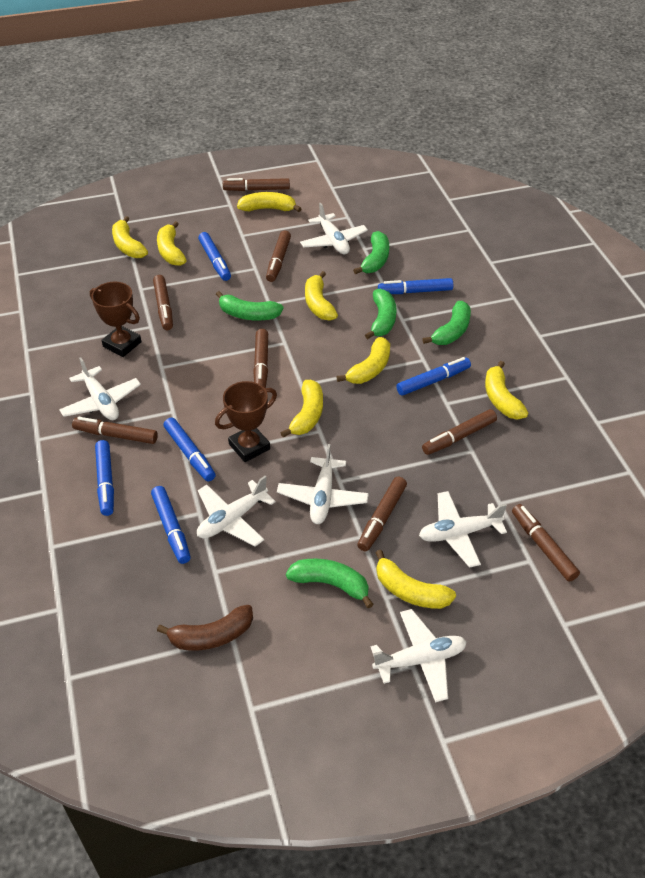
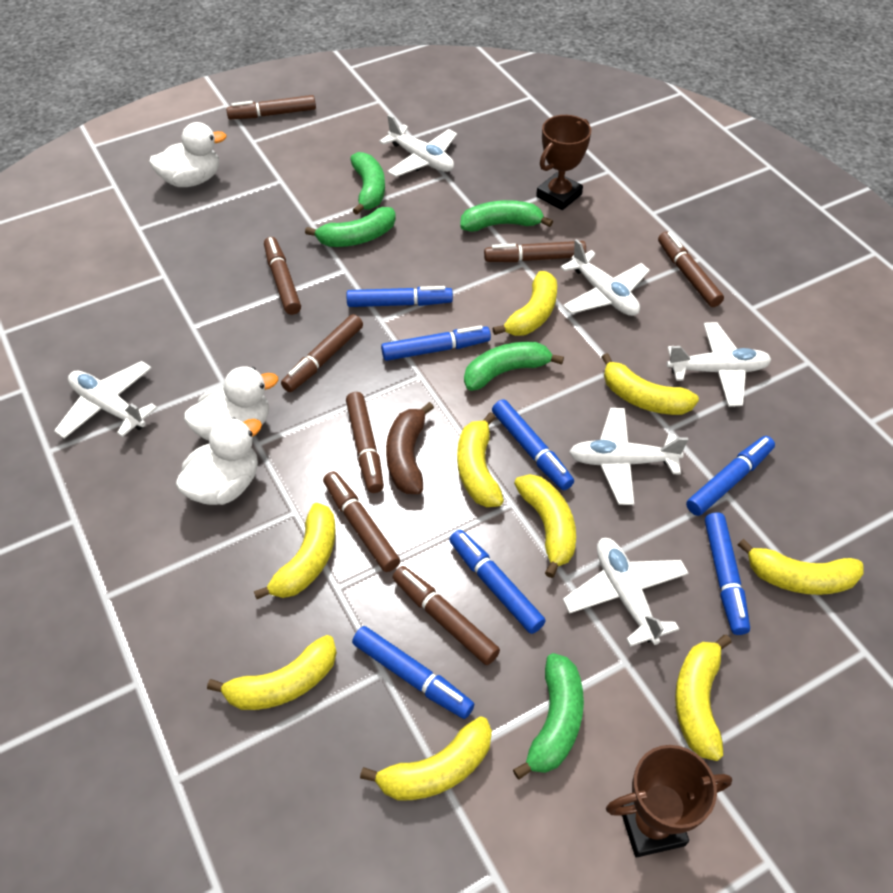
blue marker: 6 -> 7
white duck: 0 -> 3
yellow banana: 8 -> 9

